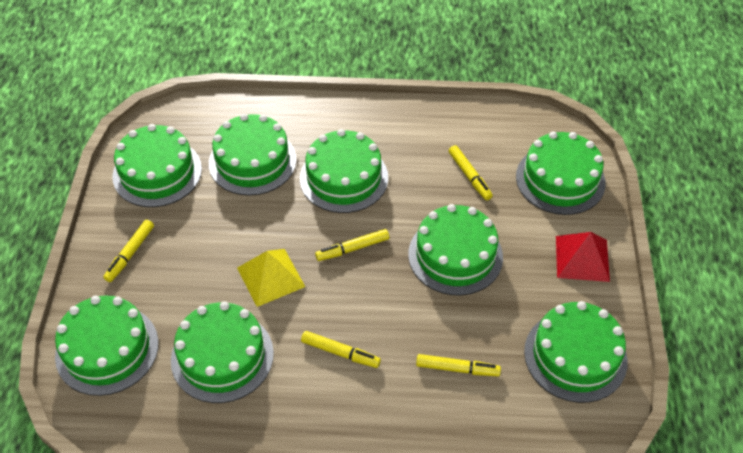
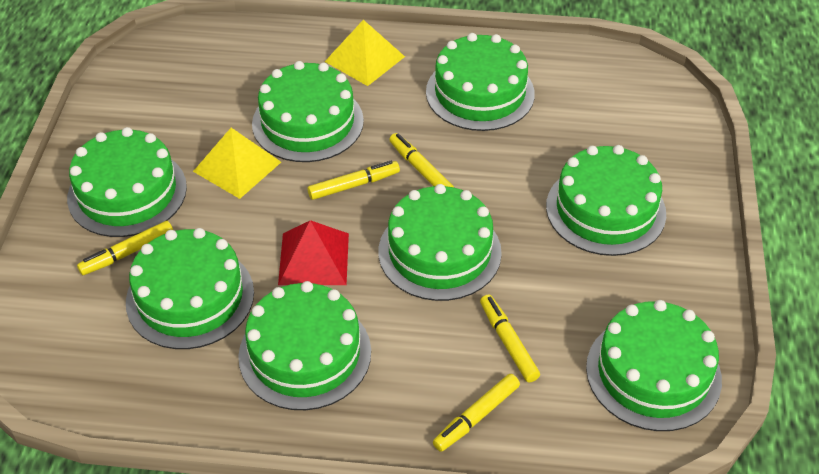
yellow pyramid: 1 -> 2

